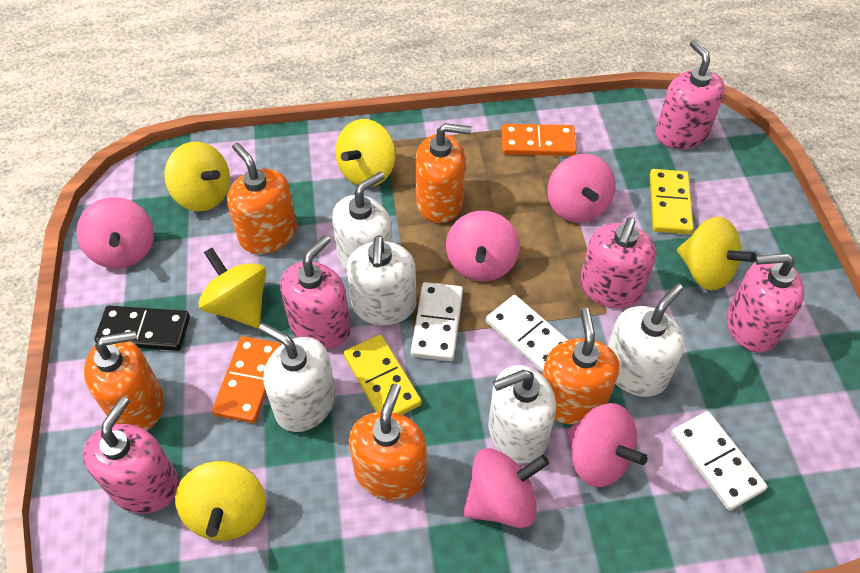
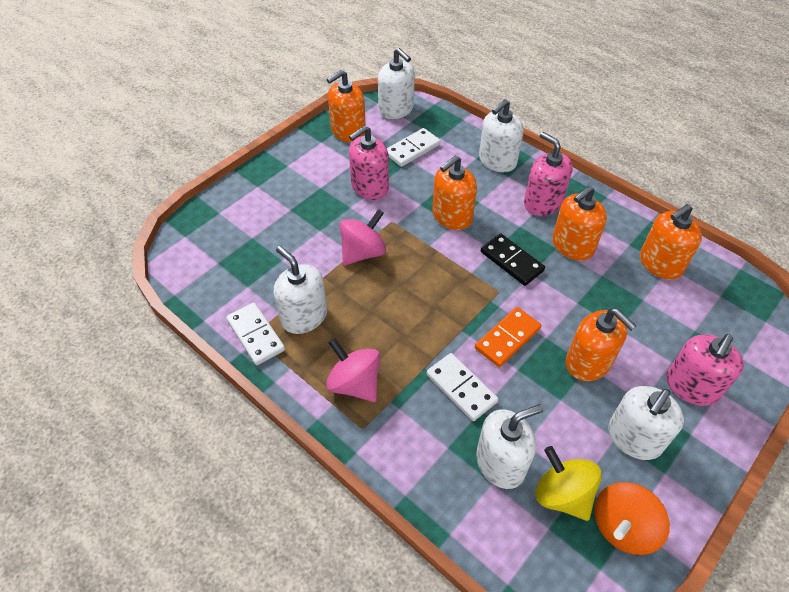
orange domino: 2 -> 1
orange spinning top: 0 -> 1
pink soap dispenser: 5 -> 3
pink spinning top: 5 -> 2
yellow domino: 2 -> 0
yellow spinning top: 5 -> 1

